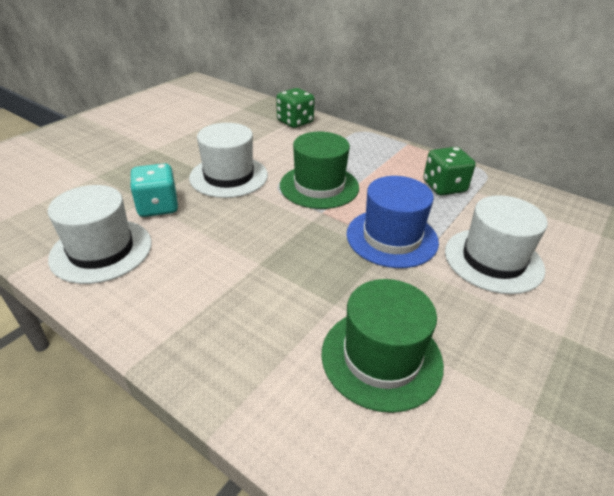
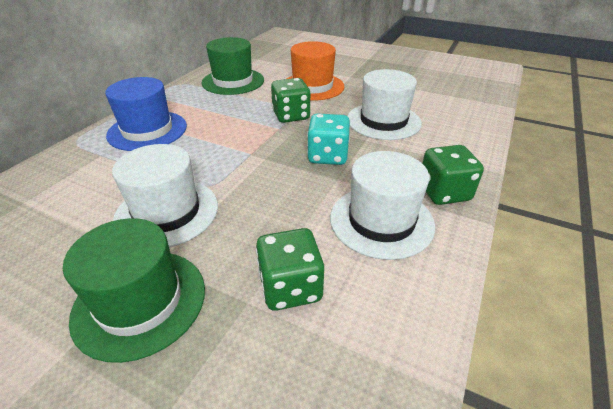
green dice: 2 -> 3
orange hat: 0 -> 1

